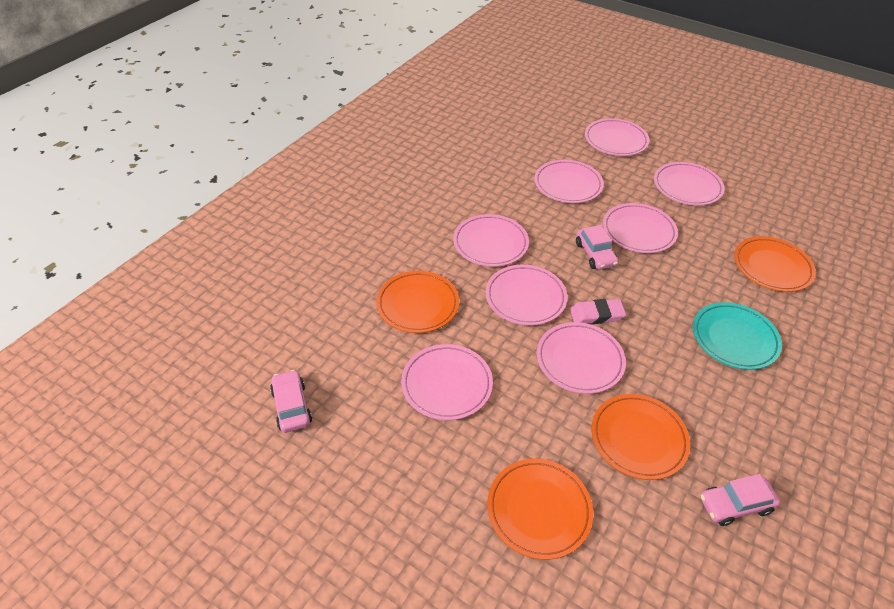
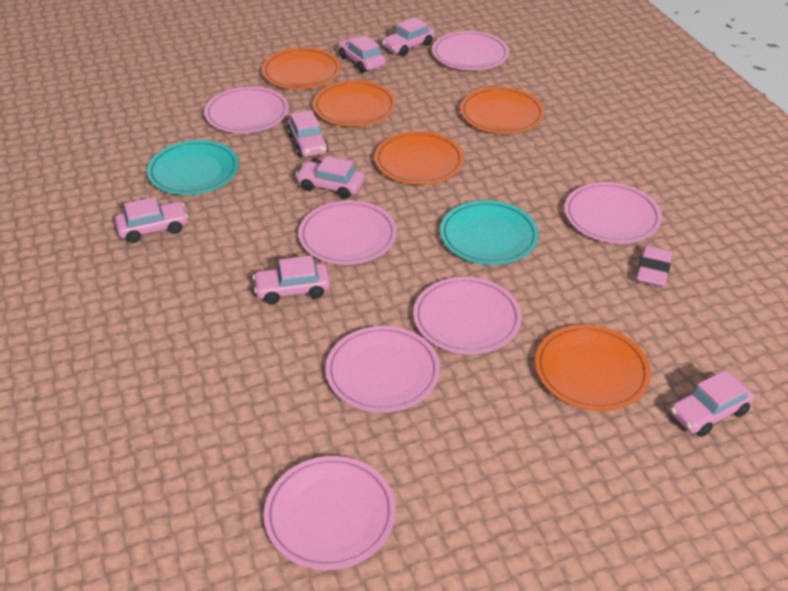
orange plate: 4 -> 5
pink car: 3 -> 7
pink plate: 8 -> 7
turquoise plate: 1 -> 2

